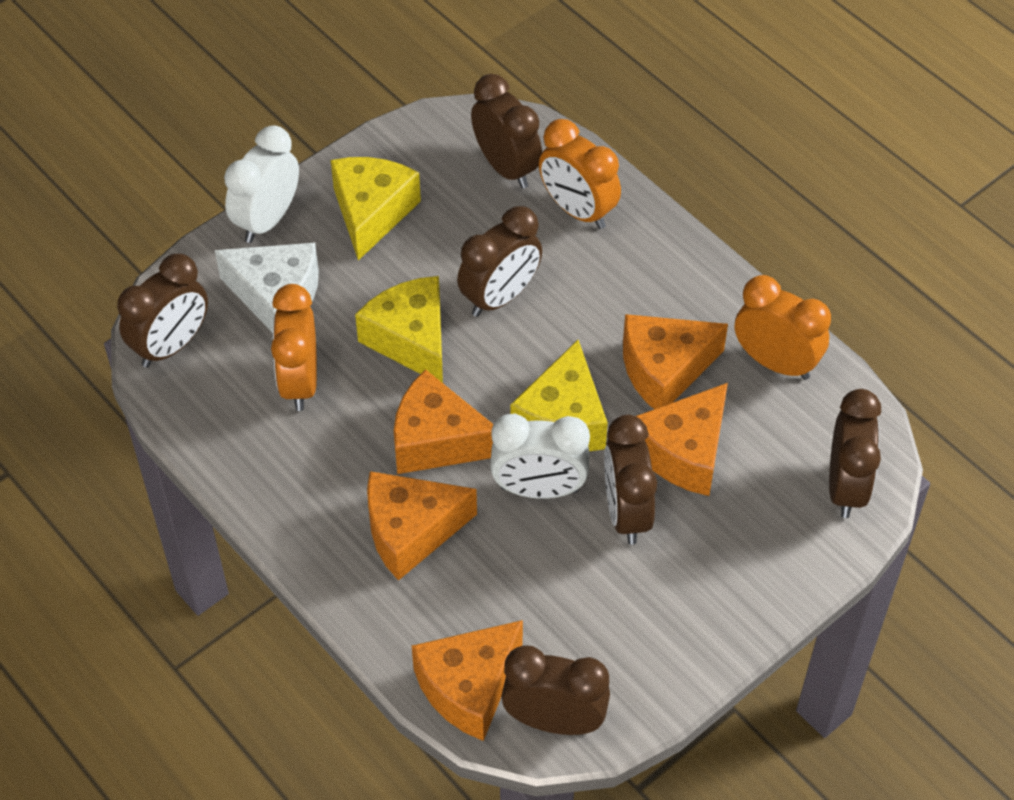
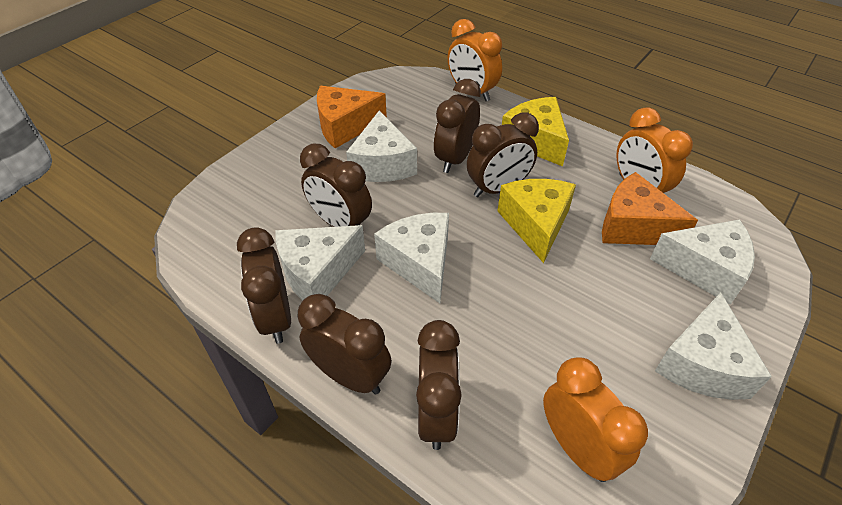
orange cheese: 5 -> 2
white cheese: 1 -> 5
white clock: 2 -> 0
yellow cheese: 3 -> 2

